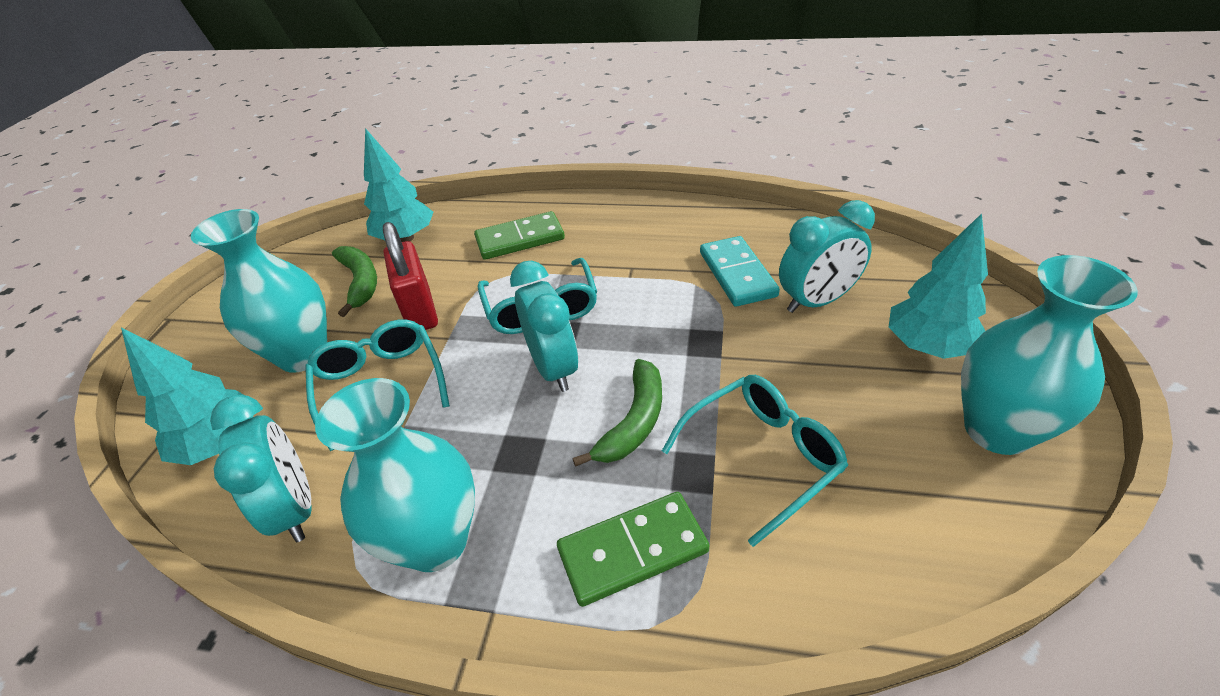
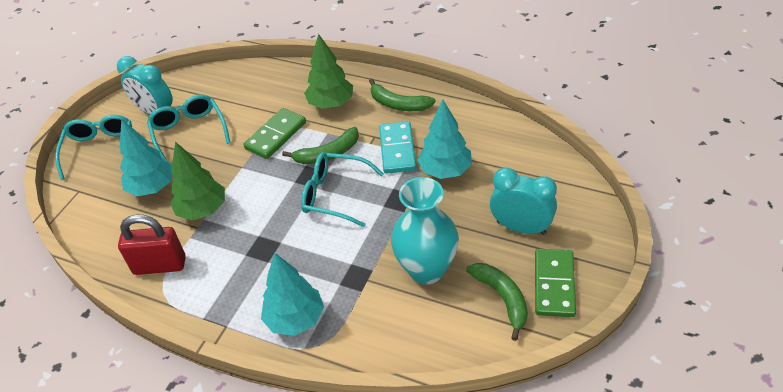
green banana: 2 -> 3
green tree: 0 -> 2
turquoise clock: 3 -> 2
turquoise vase: 3 -> 1

